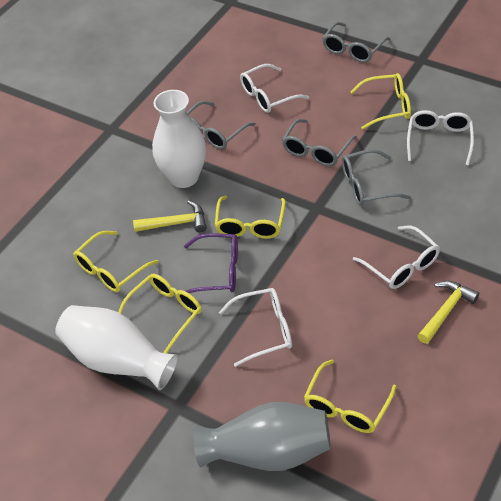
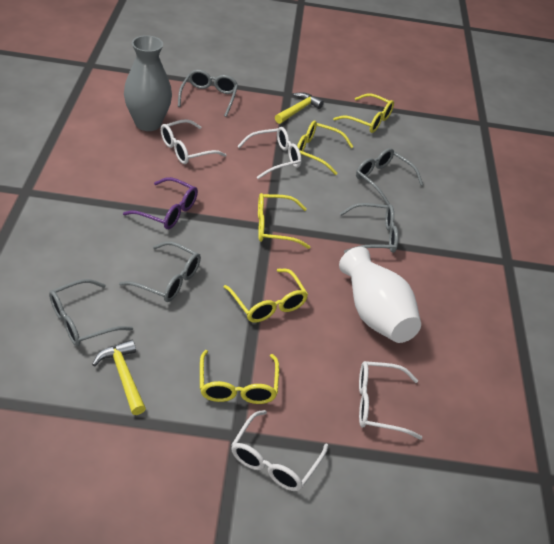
grey glasses: 4 -> 5
white vase: 2 -> 1

